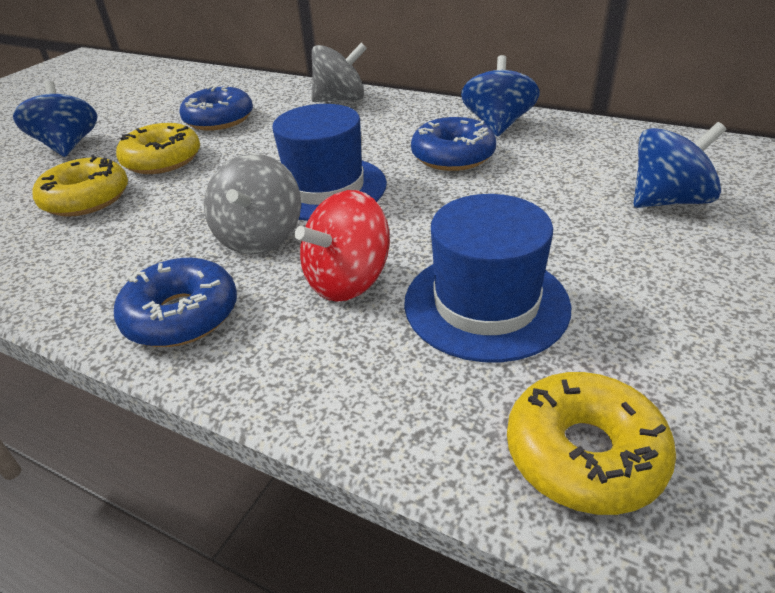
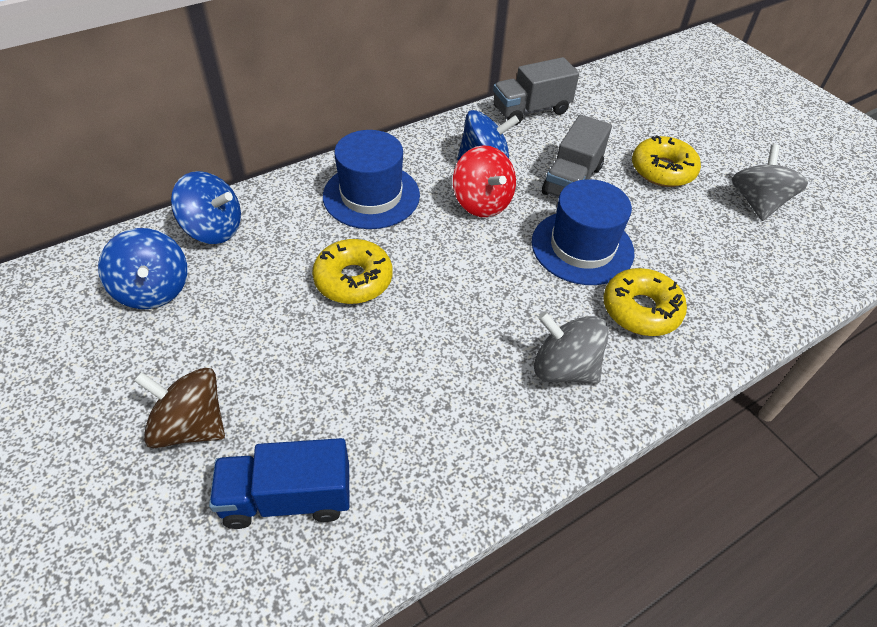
blue donut: 3 -> 0
blue truck: 0 -> 1
brown spinning top: 0 -> 1
grey truck: 0 -> 2

